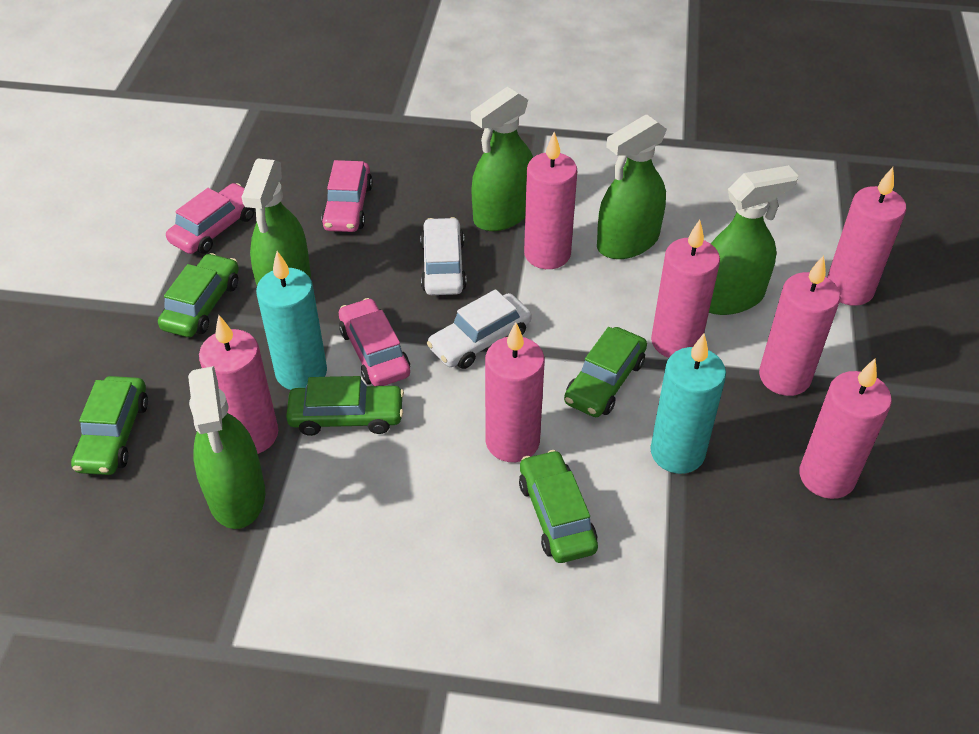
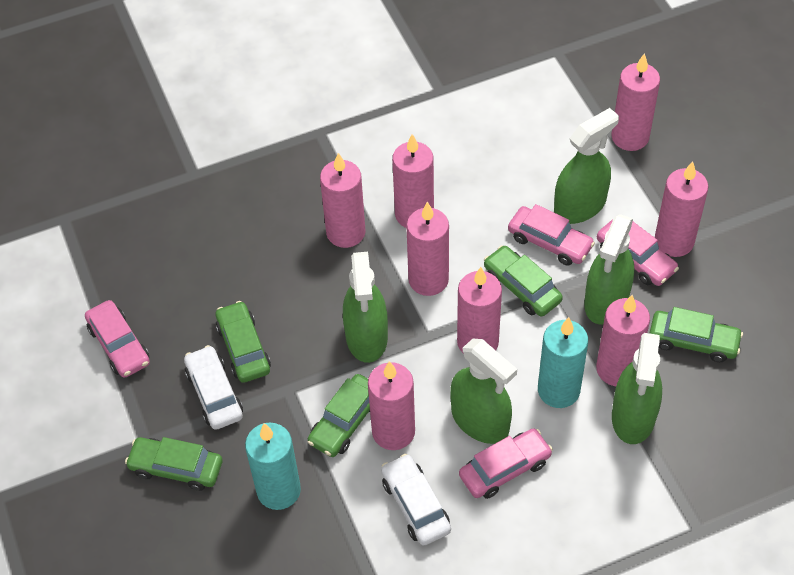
pink candle: 7 -> 8
pink car: 3 -> 4

